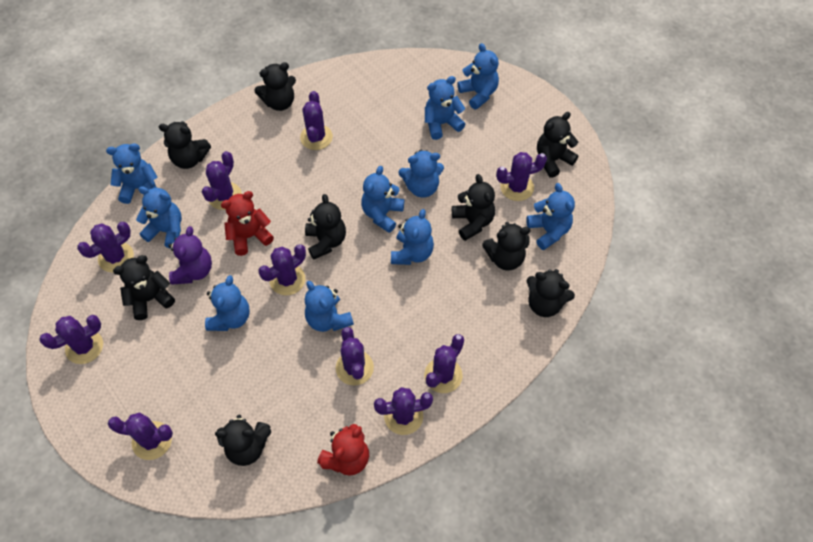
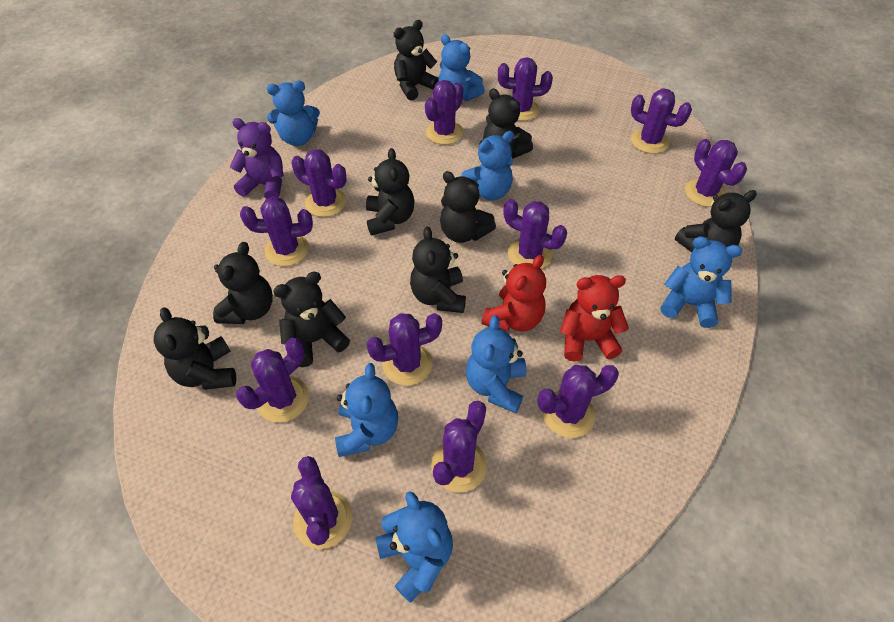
blue teddy bear: 10 -> 7
purple cactus: 10 -> 12

